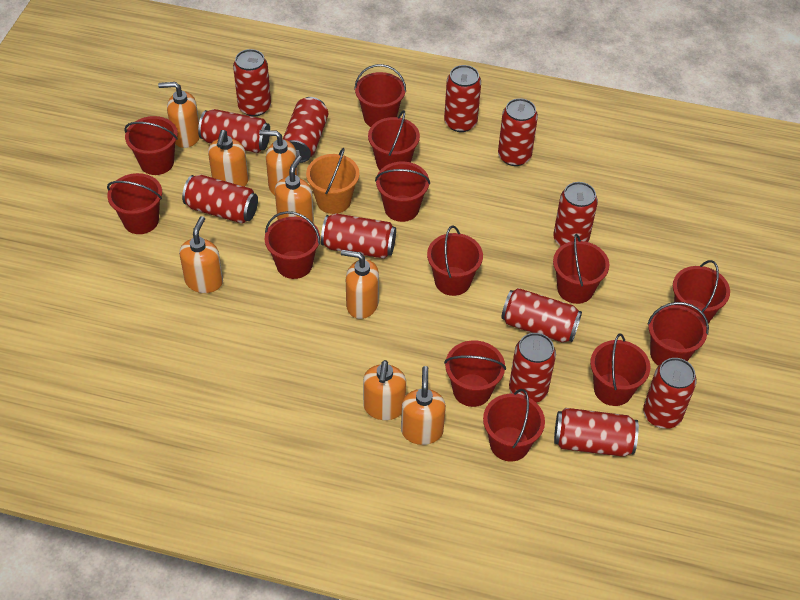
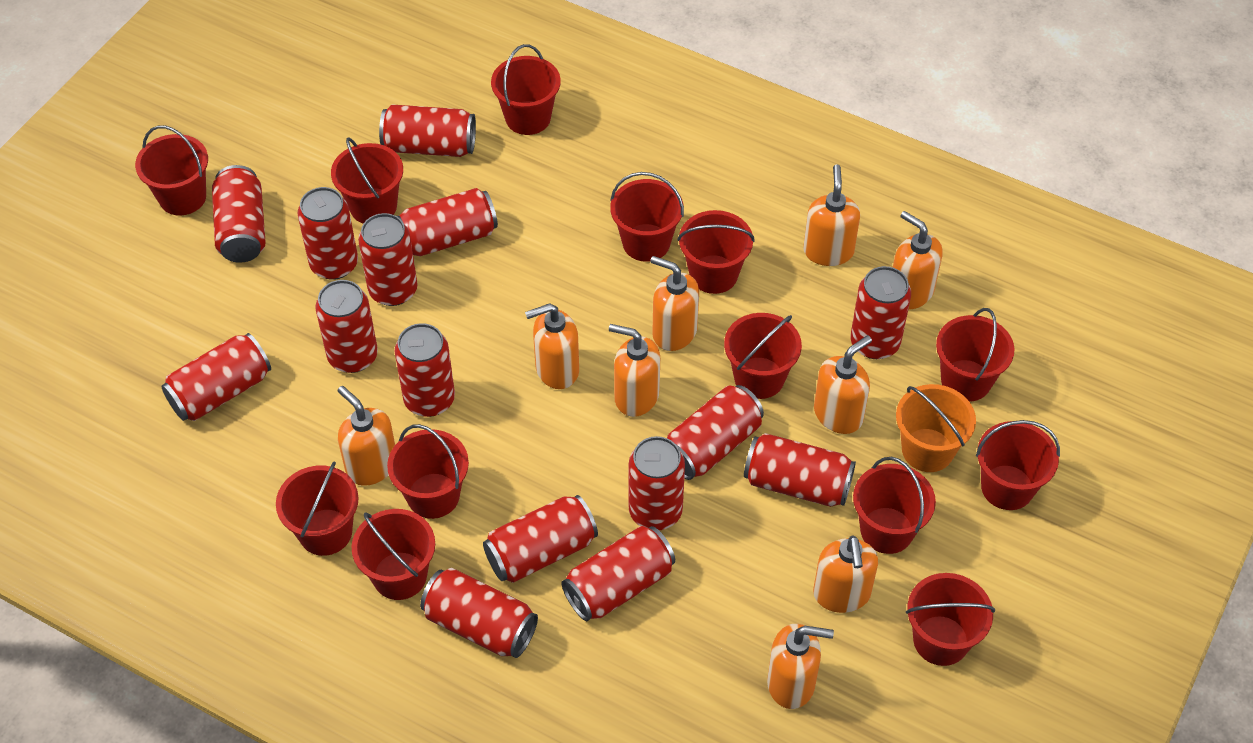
orange soap dispenser: 8 -> 9
red can: 12 -> 15

